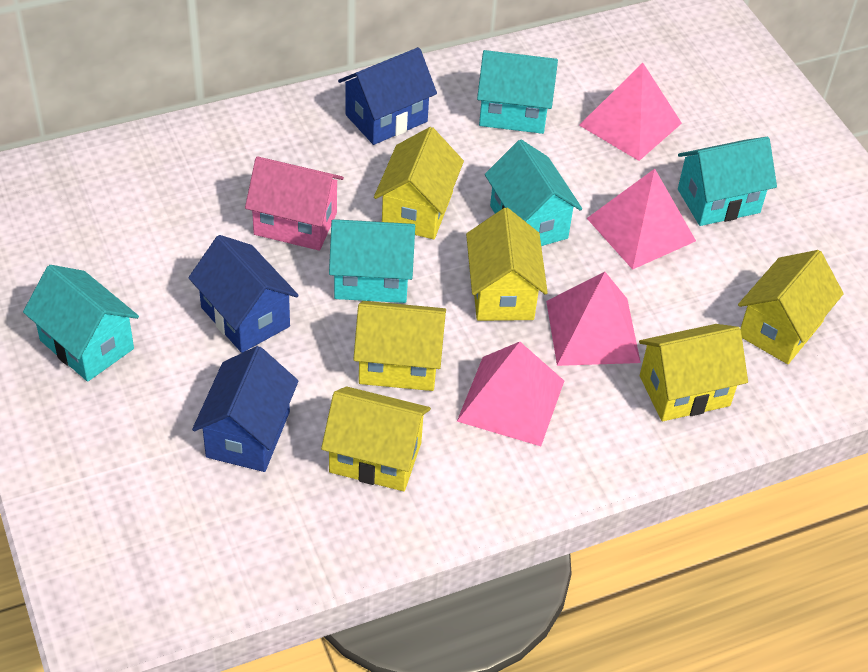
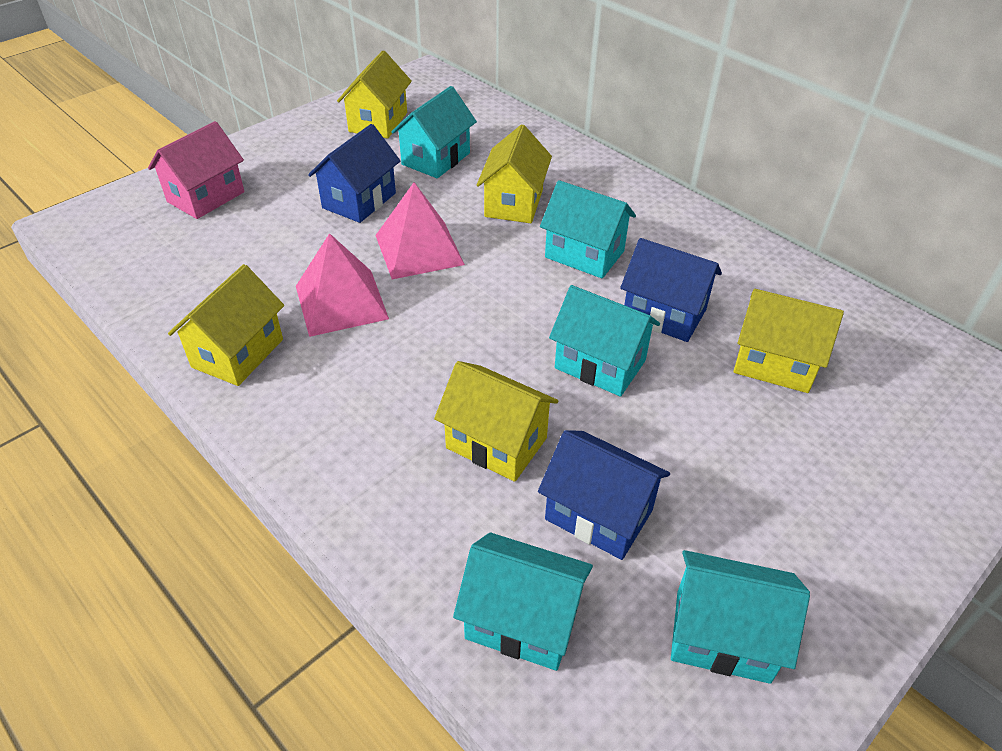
pink pyramid: 4 -> 2
yellow house: 6 -> 5

